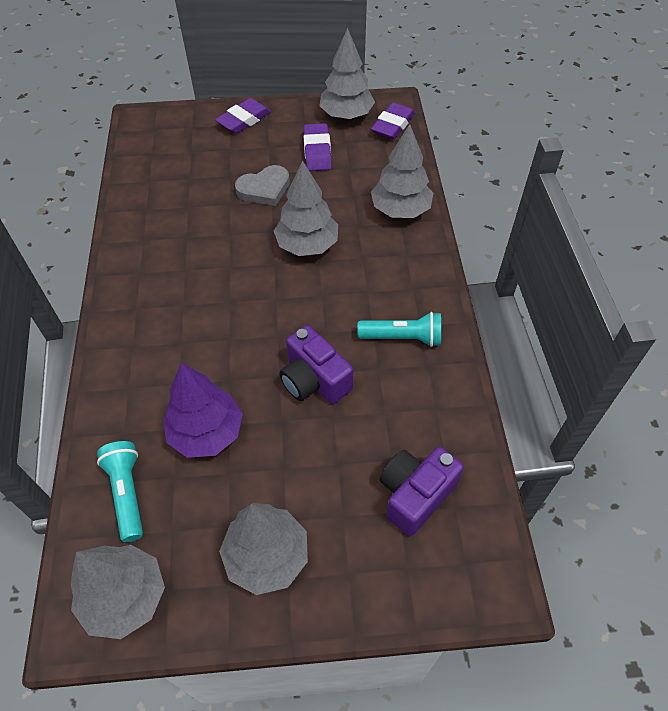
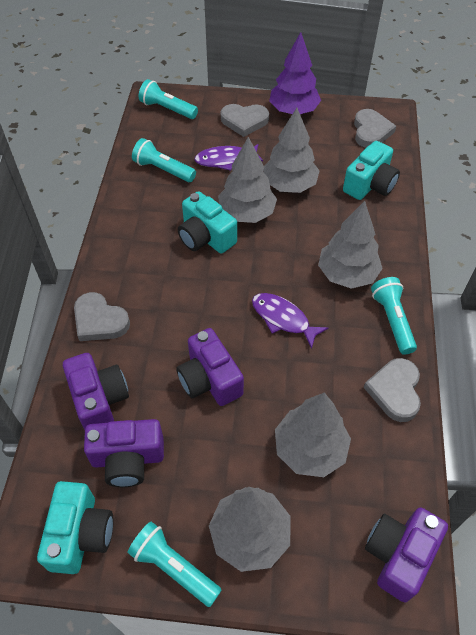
grey heart: 1 -> 4
purple camera: 2 -> 4
purple eraser: 3 -> 0
purple fish: 0 -> 2
turquoise camera: 0 -> 3
turquoise flashlight: 2 -> 4

